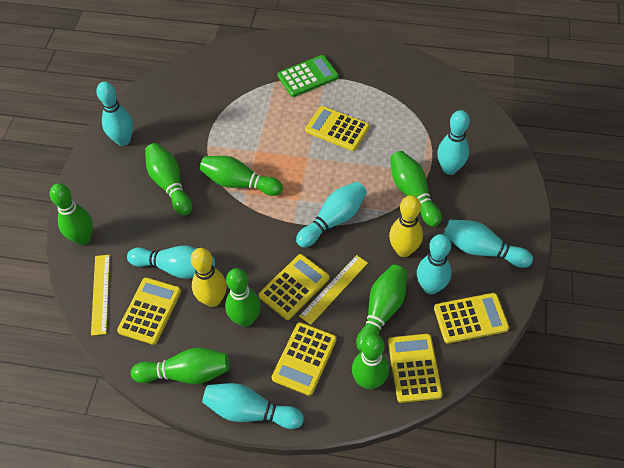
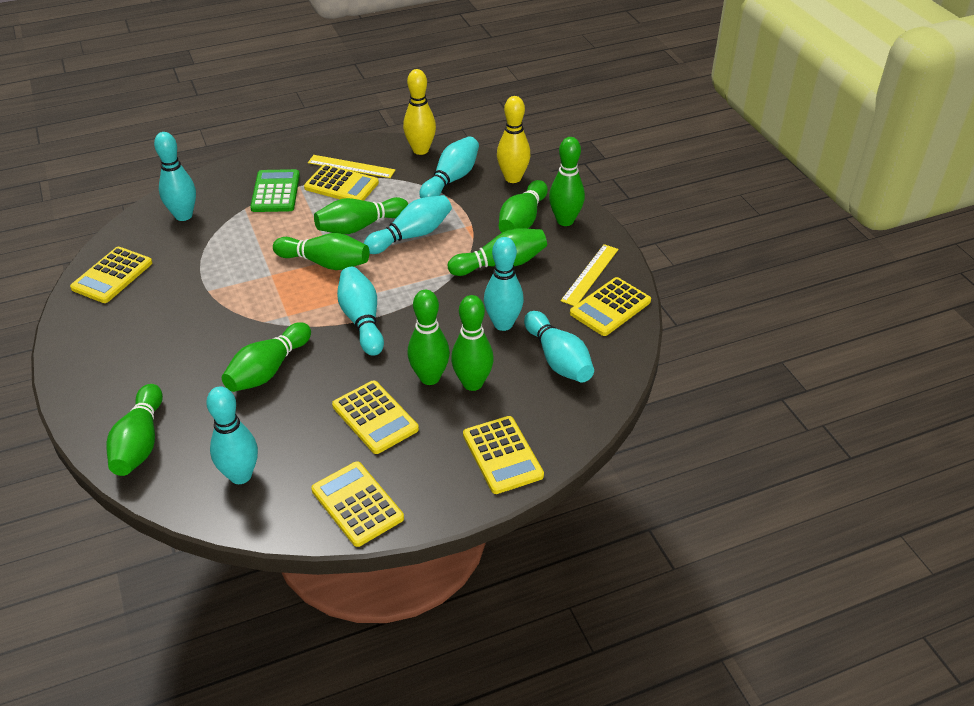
green bowling pin: 8 -> 9

